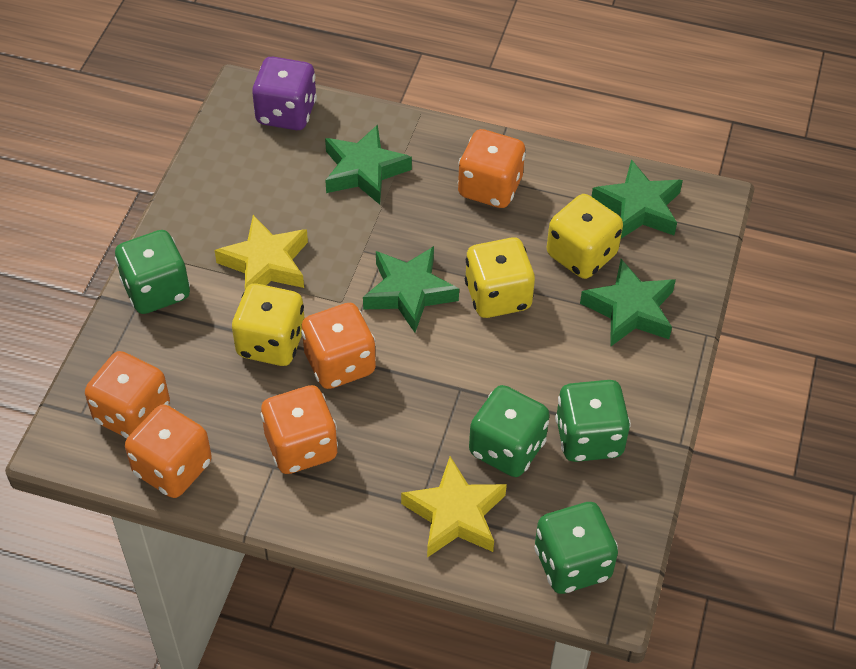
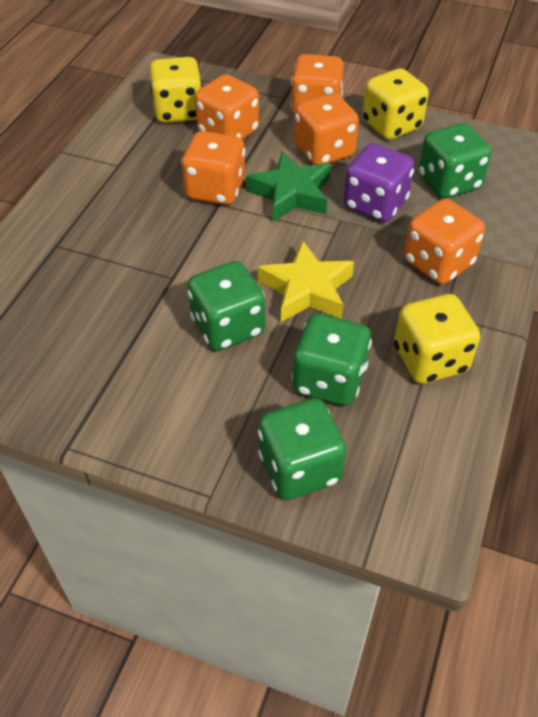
green star: 4 -> 1
yellow star: 2 -> 1

